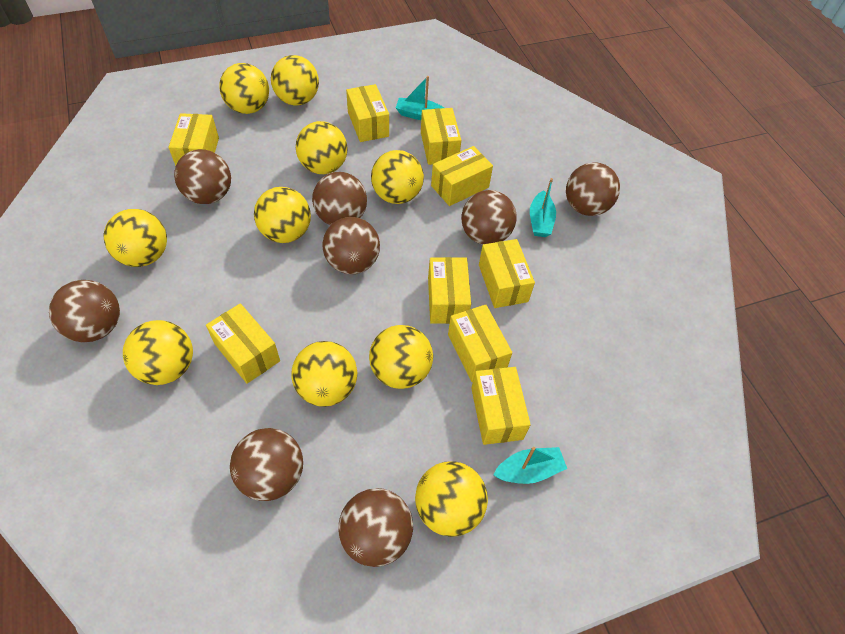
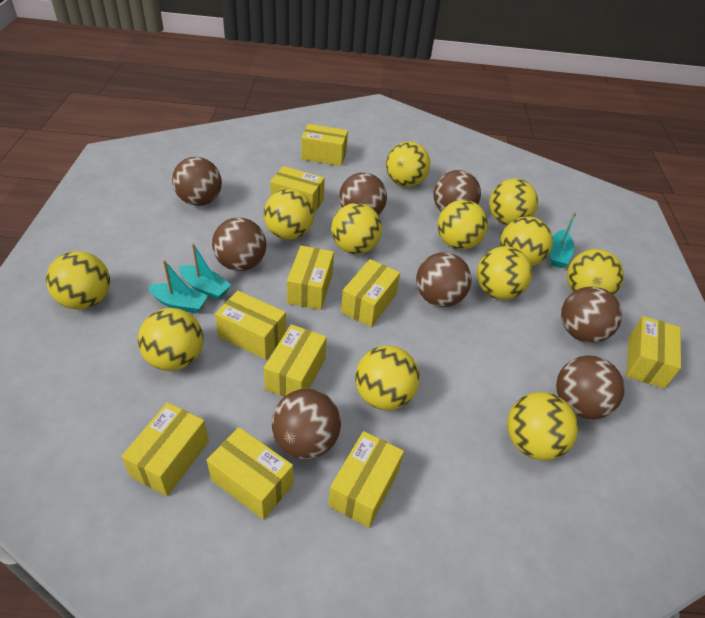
yellow ball: 10 -> 12
yellow box: 9 -> 10

